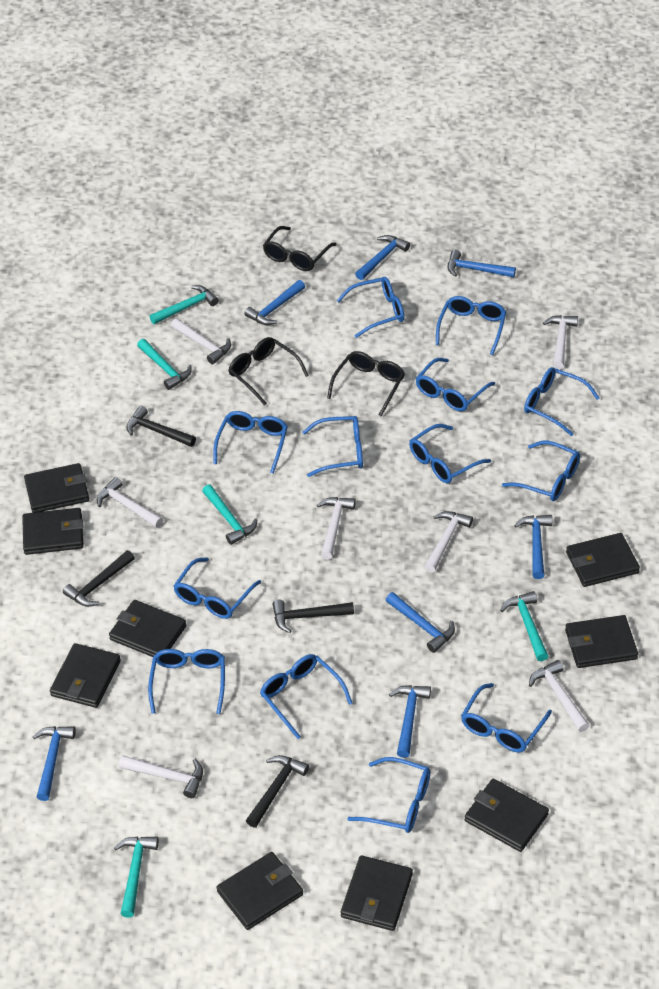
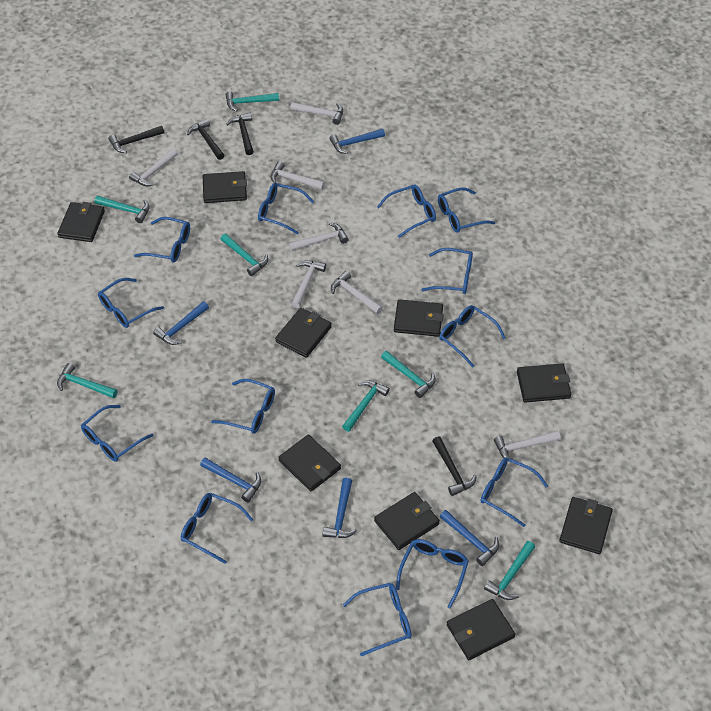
black glasses: 3 -> 0
blue hammer: 7 -> 5
turquoise hammer: 5 -> 7

